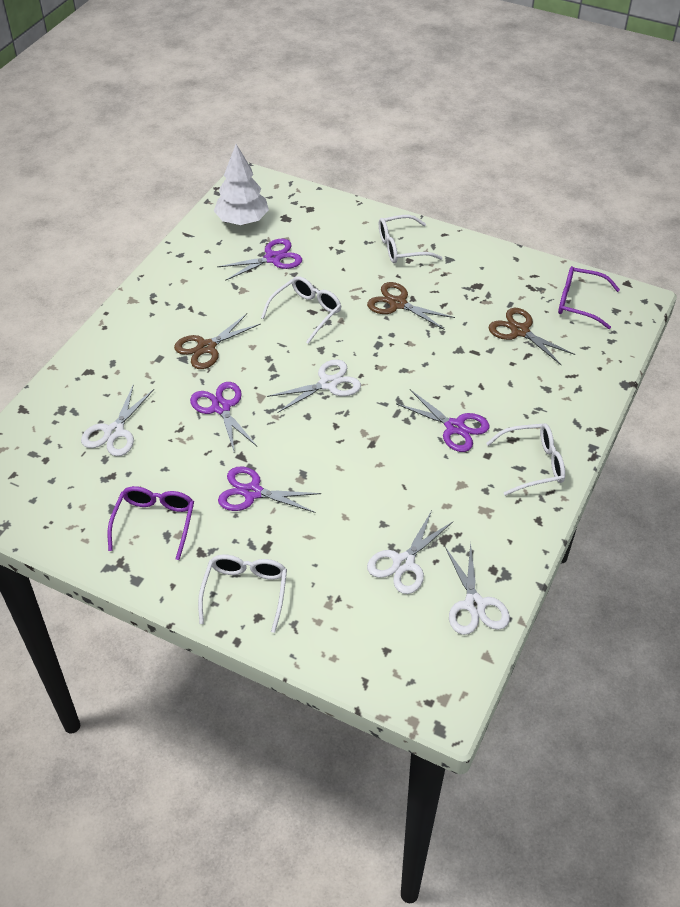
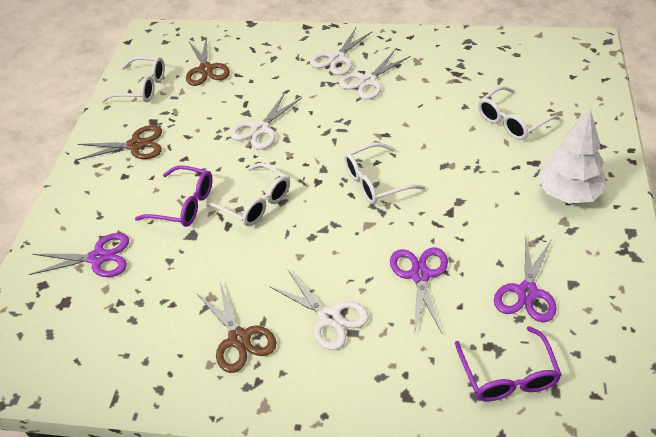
purple scissors: 4 -> 3

